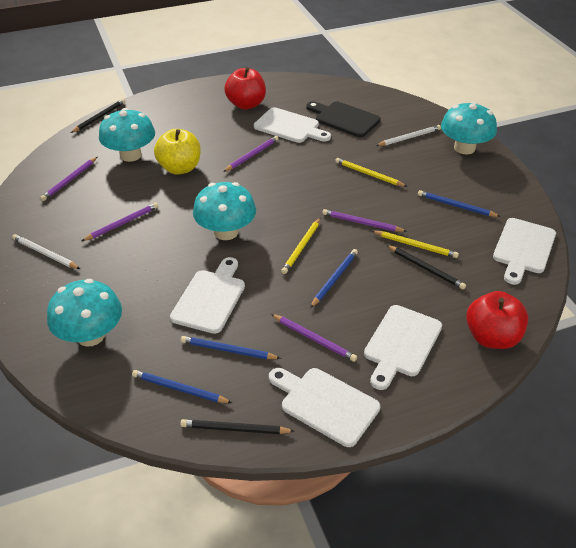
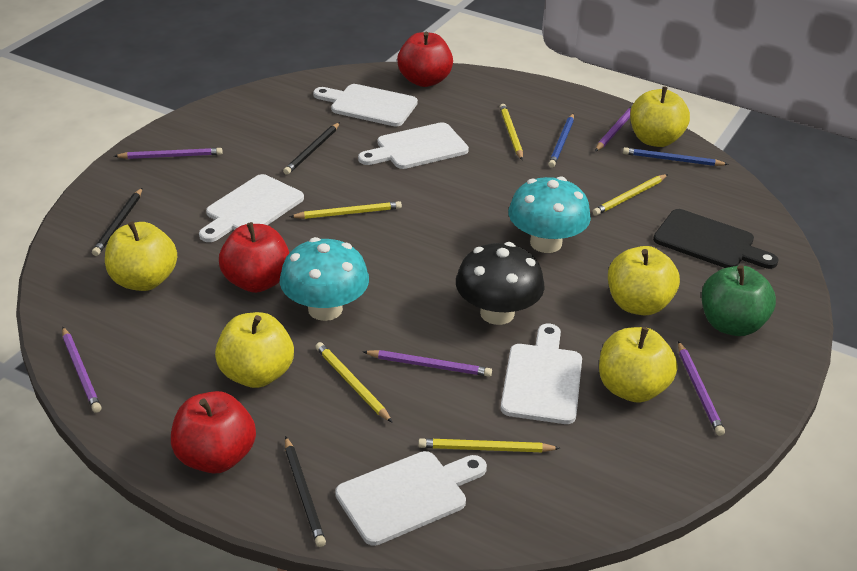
black mushroom: 0 -> 1
blue pencil: 4 -> 2
green apple: 0 -> 1
red apple: 2 -> 3
turquoise mushroom: 4 -> 2
white pencil: 2 -> 0
yellow apple: 1 -> 5
yellow pencil: 3 -> 5

